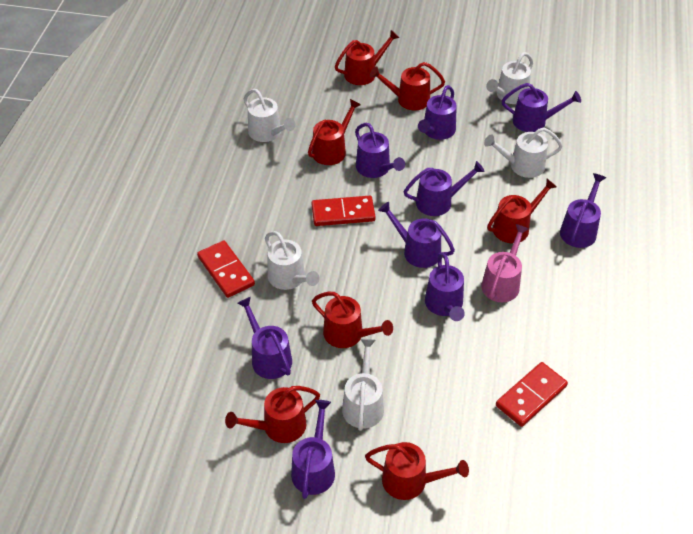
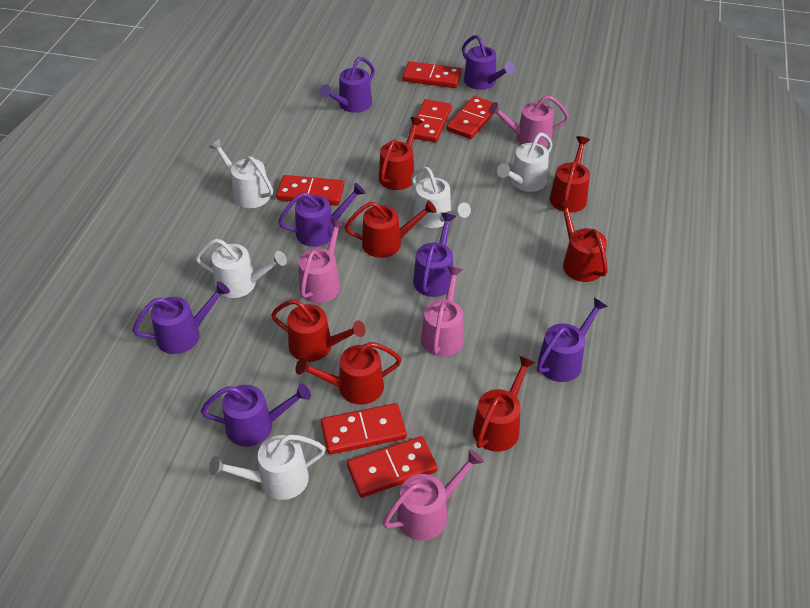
pink watering can: 1 -> 4
purple watering can: 9 -> 7
red domino: 3 -> 6

